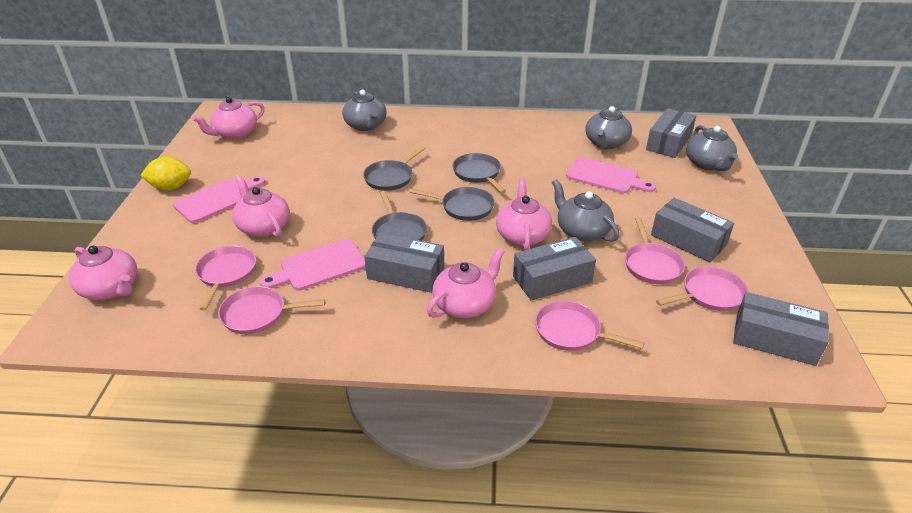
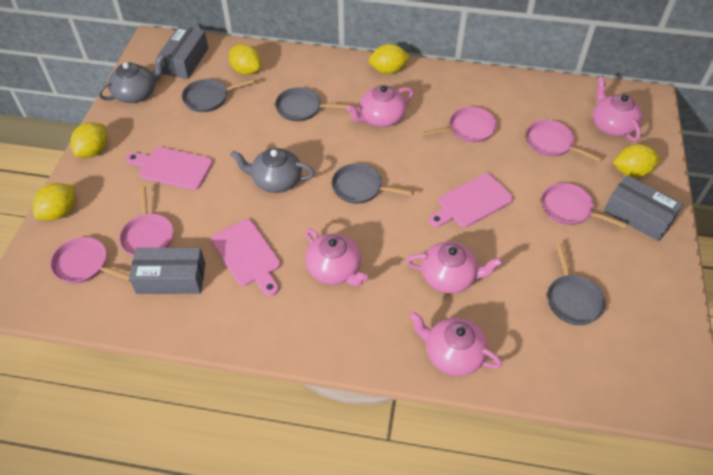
grey box: 5 -> 3
grey teapot: 4 -> 2
yellow lemon: 1 -> 5

